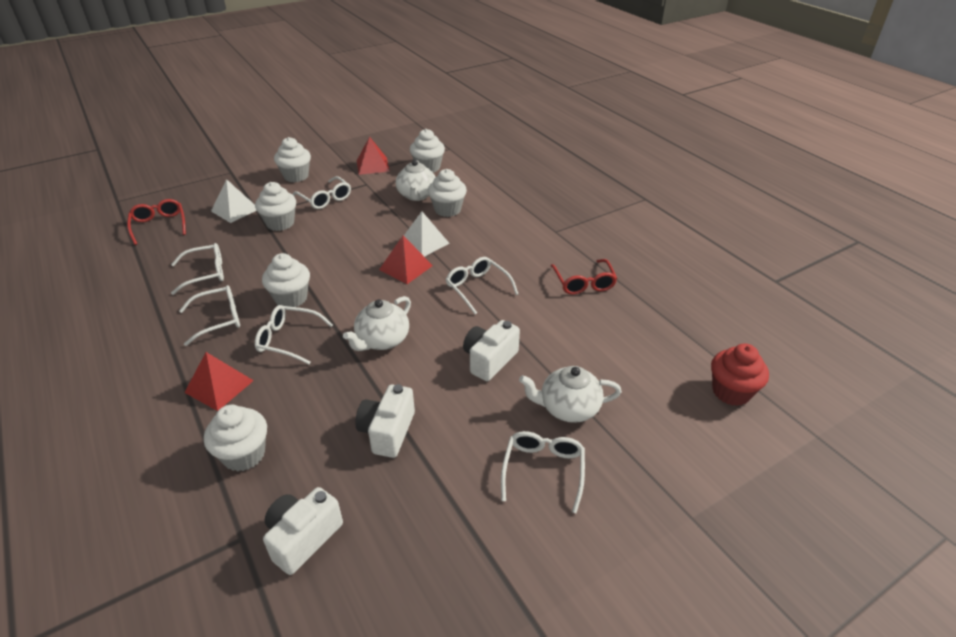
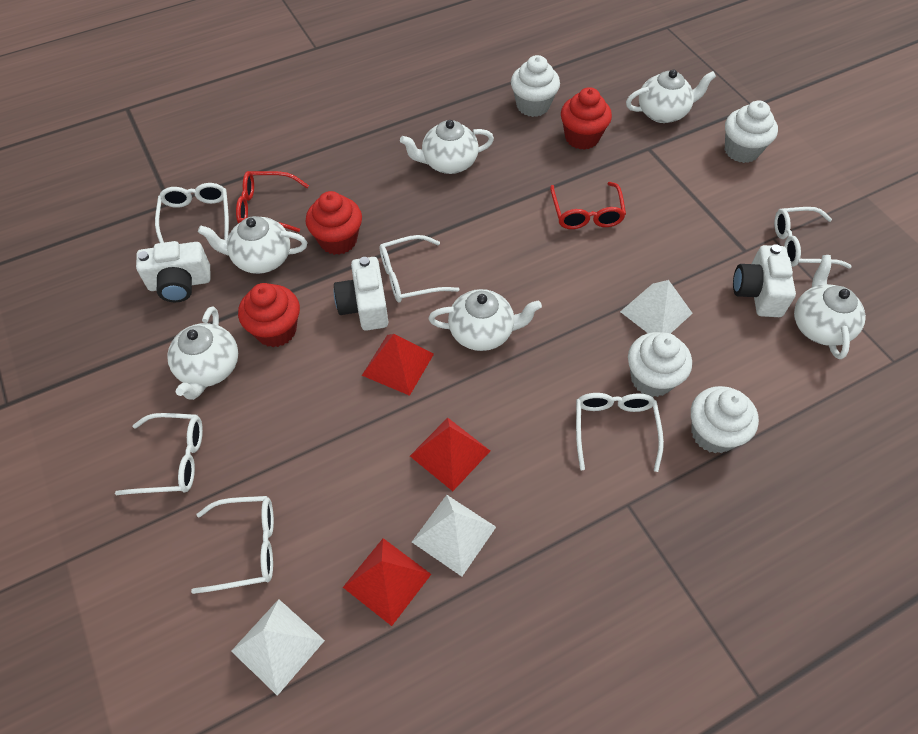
red cupcake: 1 -> 3
white cupcake: 6 -> 4
white pyramid: 2 -> 3
white teapot: 3 -> 6

